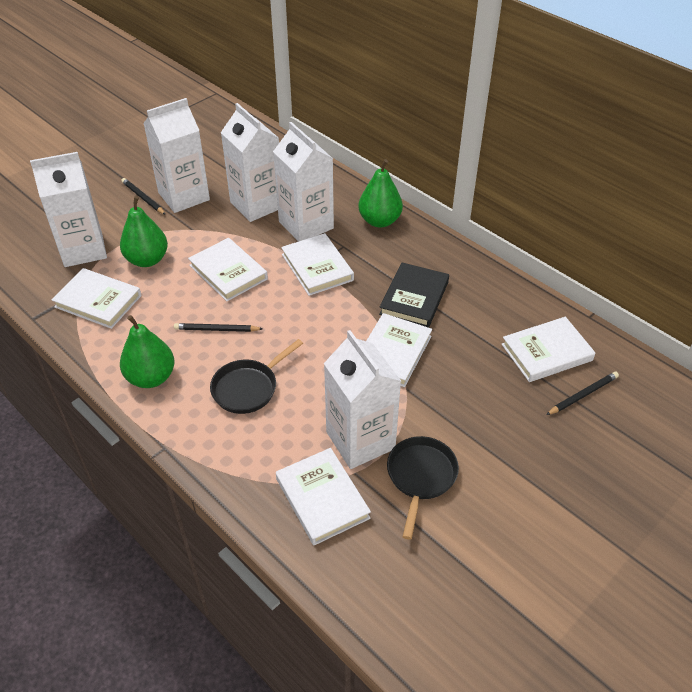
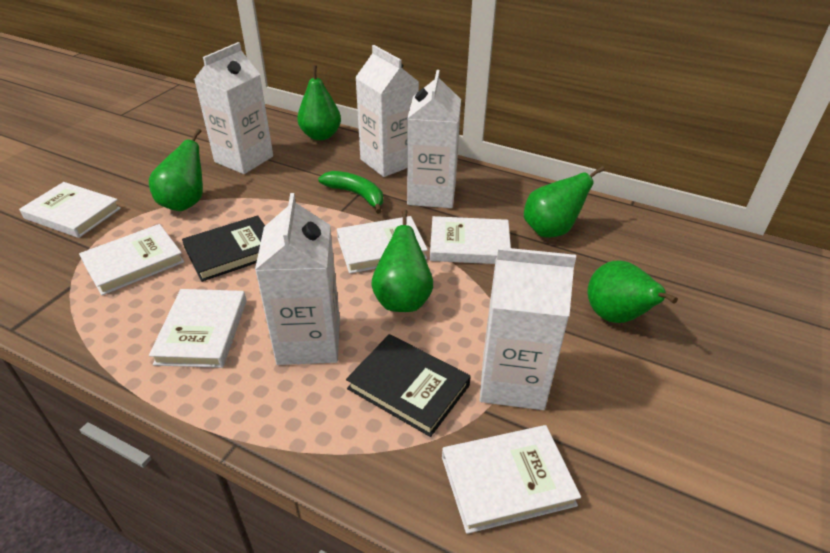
black book: 1 -> 2
black pan: 2 -> 0
black pencil: 3 -> 0
green banana: 0 -> 1
green pear: 3 -> 5

